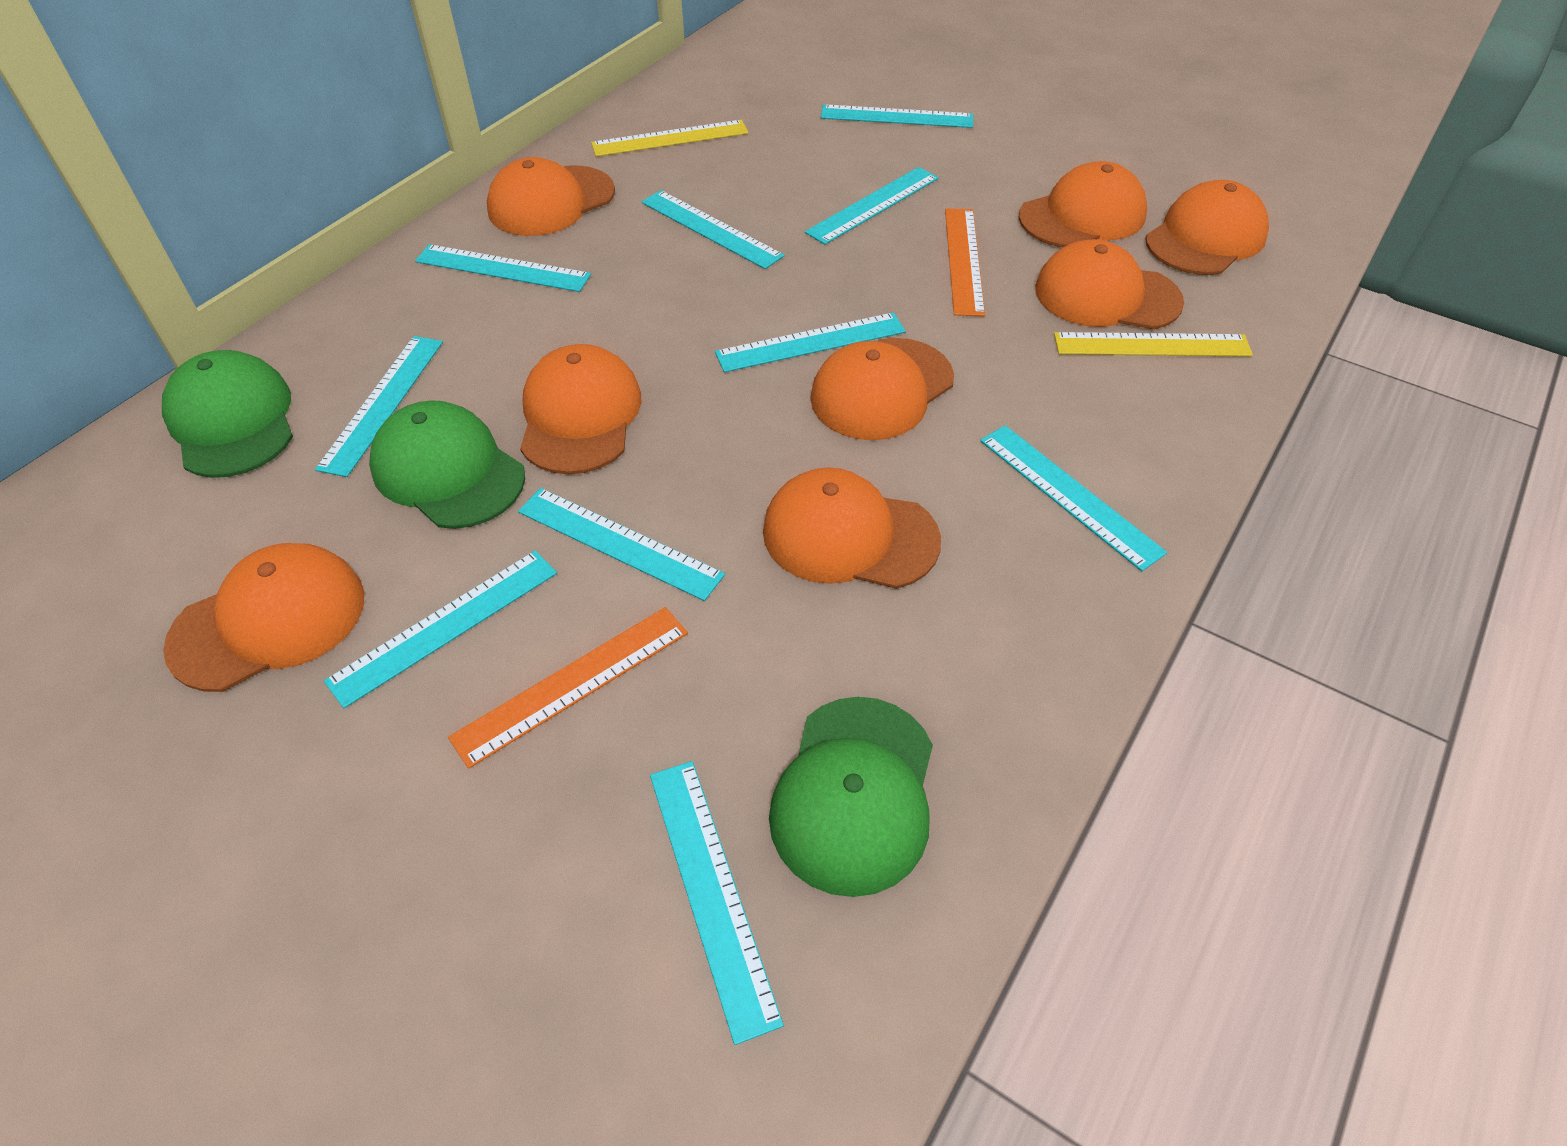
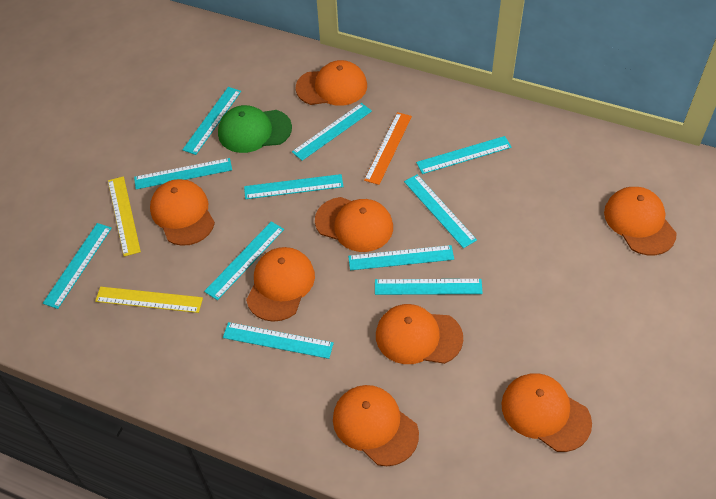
green cap: 3 -> 1
orange ruler: 2 -> 1
turquoise ruler: 10 -> 11

